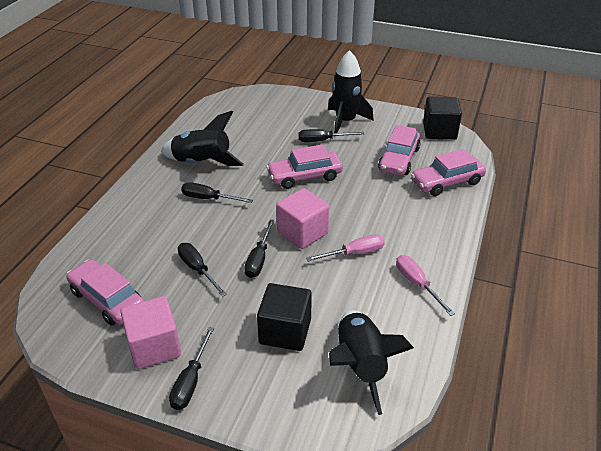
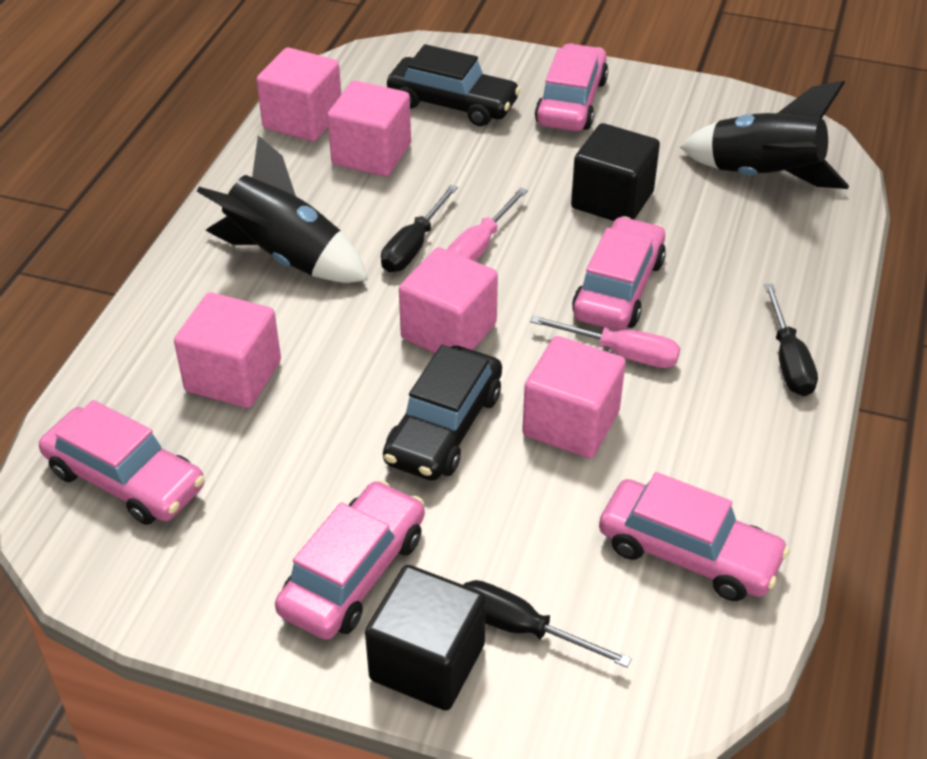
black car: 0 -> 2
black rocket: 3 -> 2
black screwdriver: 5 -> 3
pink car: 4 -> 5
pink cube: 2 -> 5

